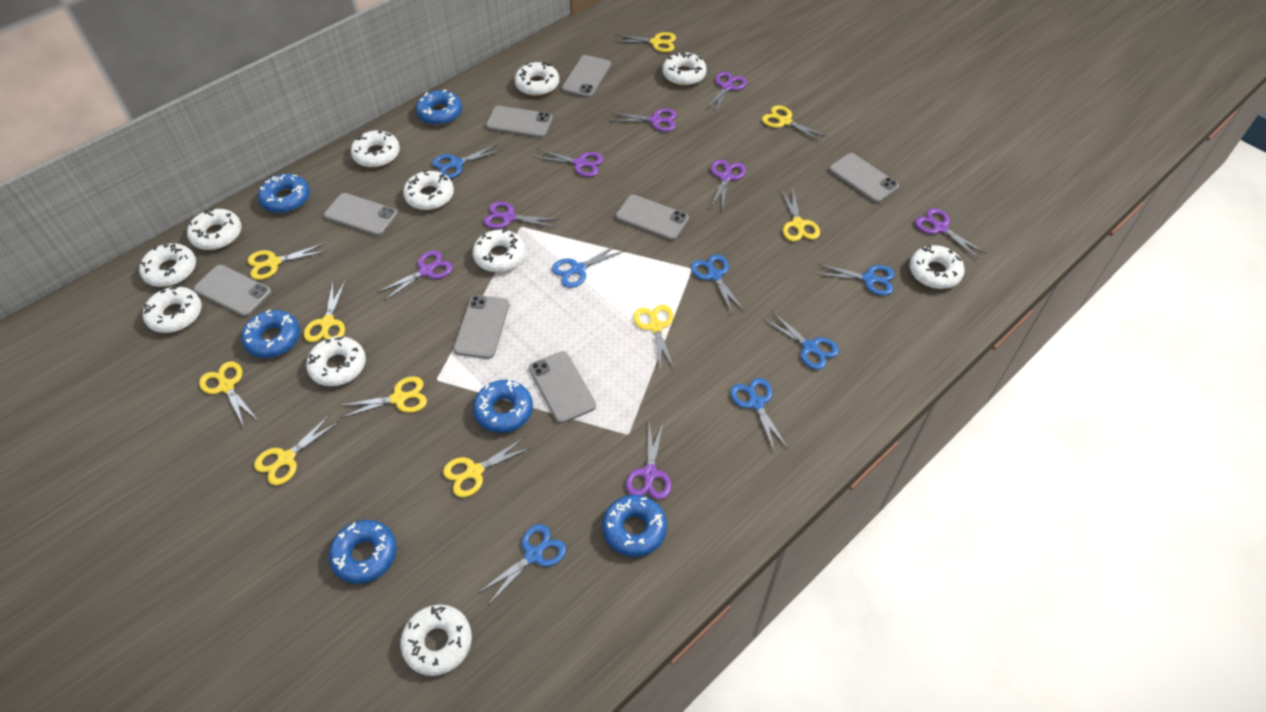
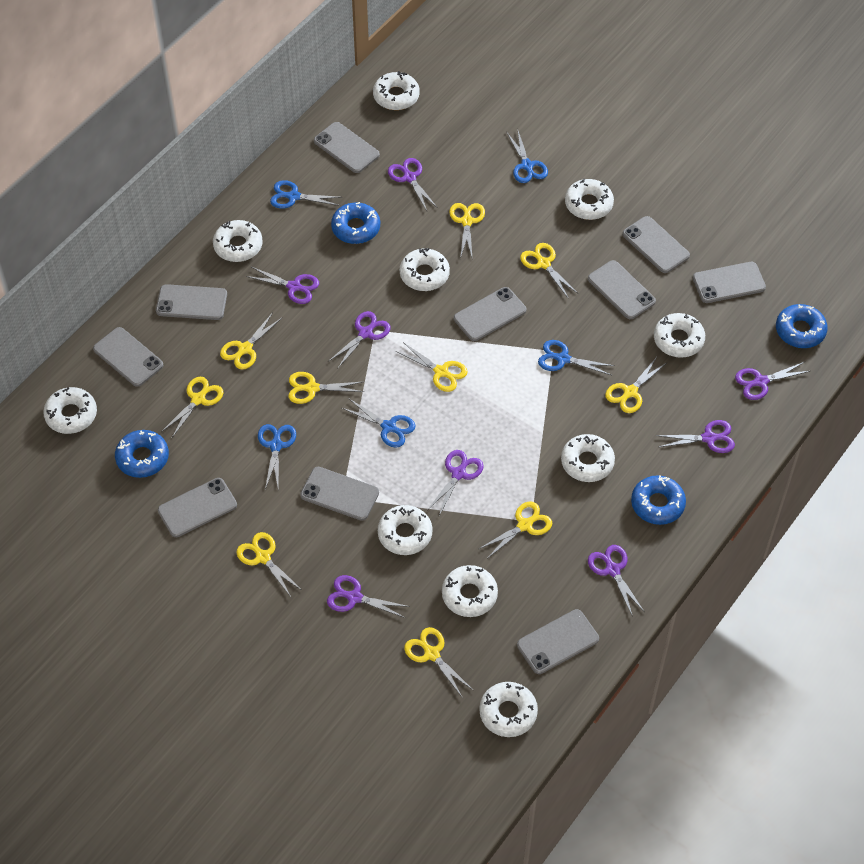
blue donut: 6 -> 4
blue scissors: 7 -> 5
grey phone: 8 -> 10
white donut: 11 -> 10

